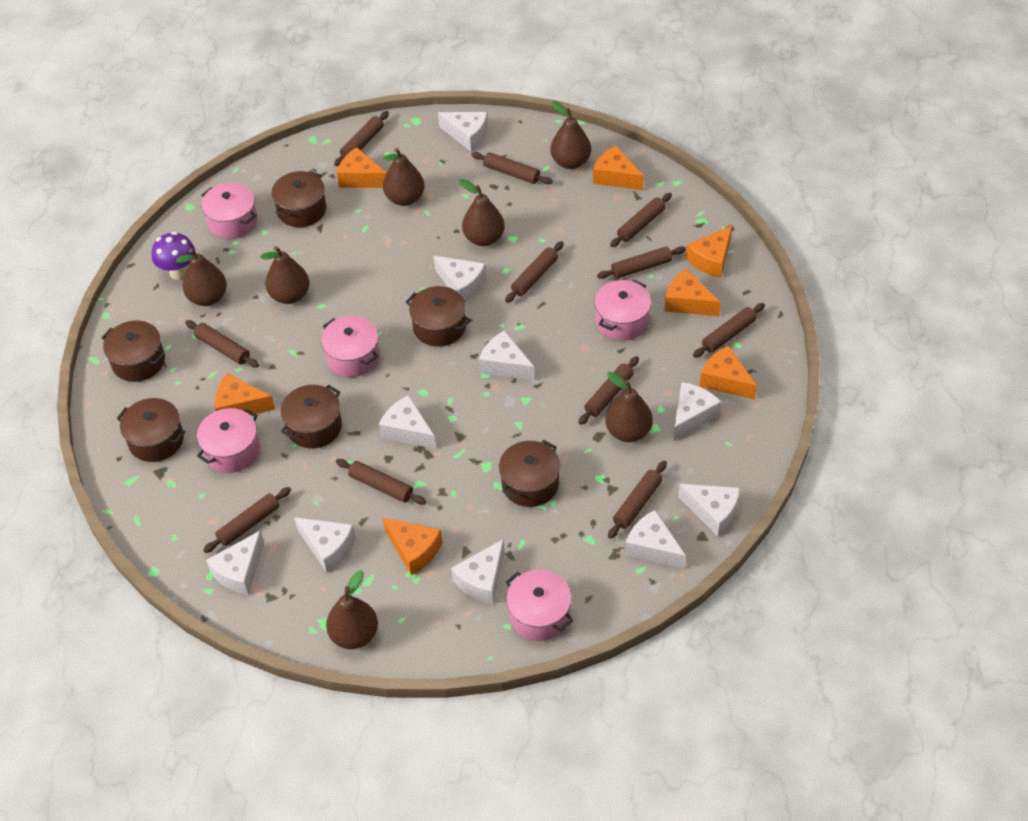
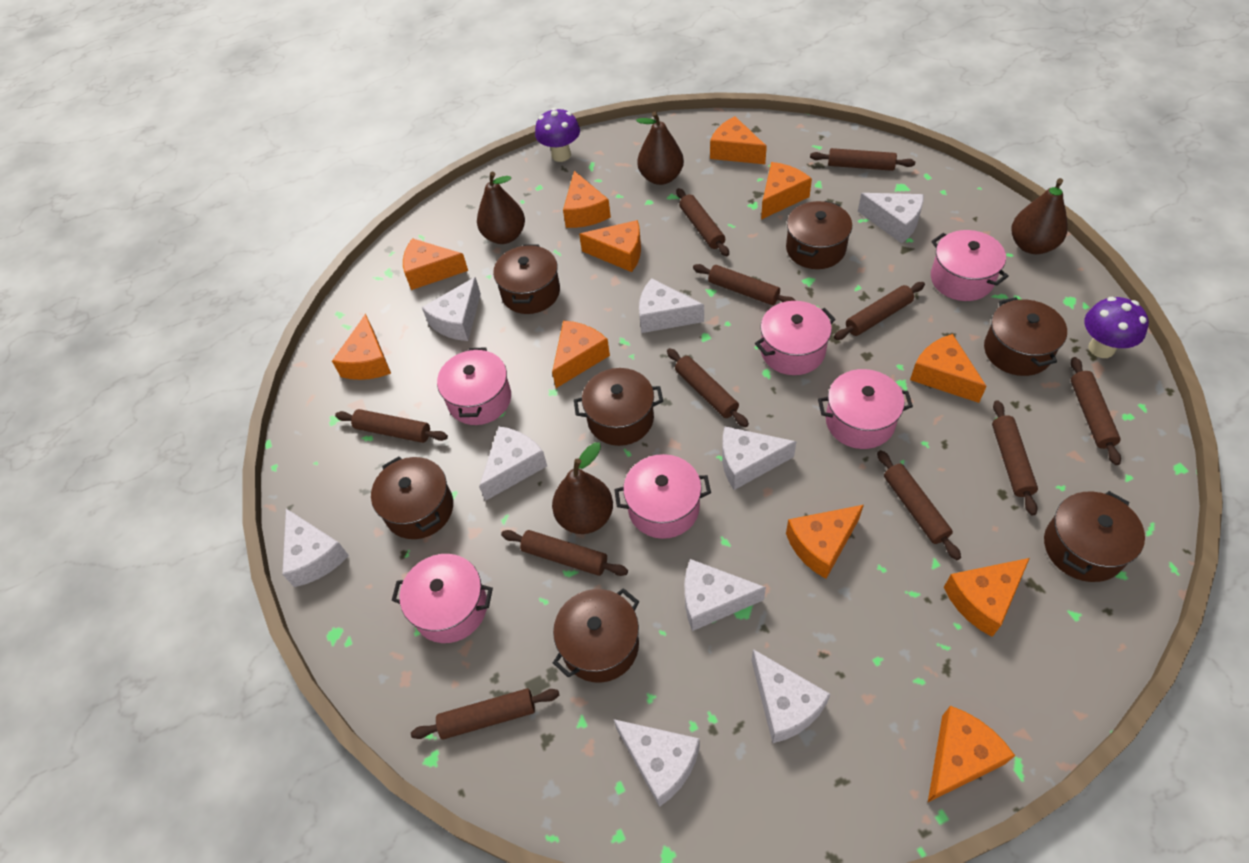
brown pear: 7 -> 4
brown pot: 6 -> 7
orange cheese: 7 -> 11
pink pot: 5 -> 6
purple mushroom: 1 -> 2
white cheese: 10 -> 9

